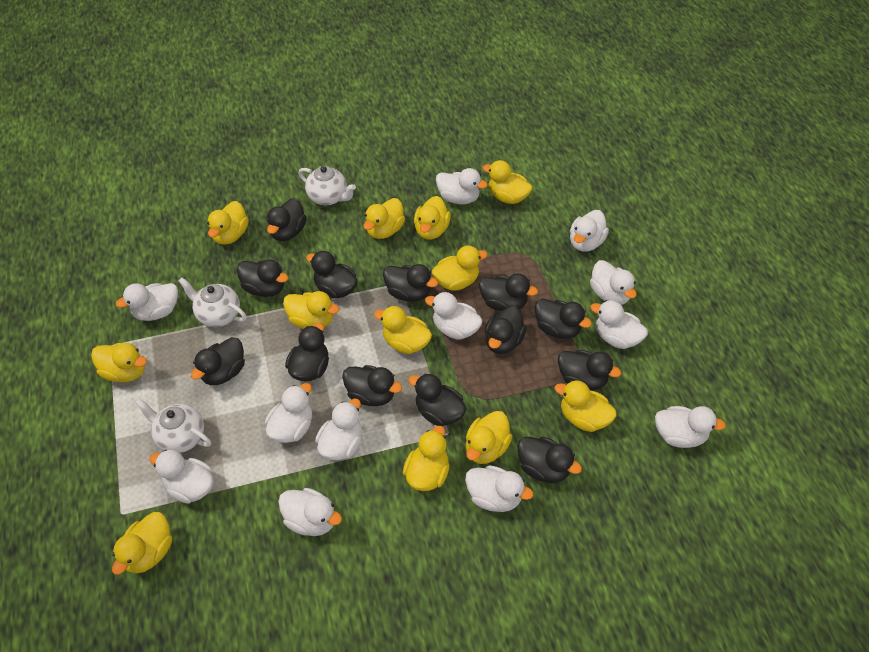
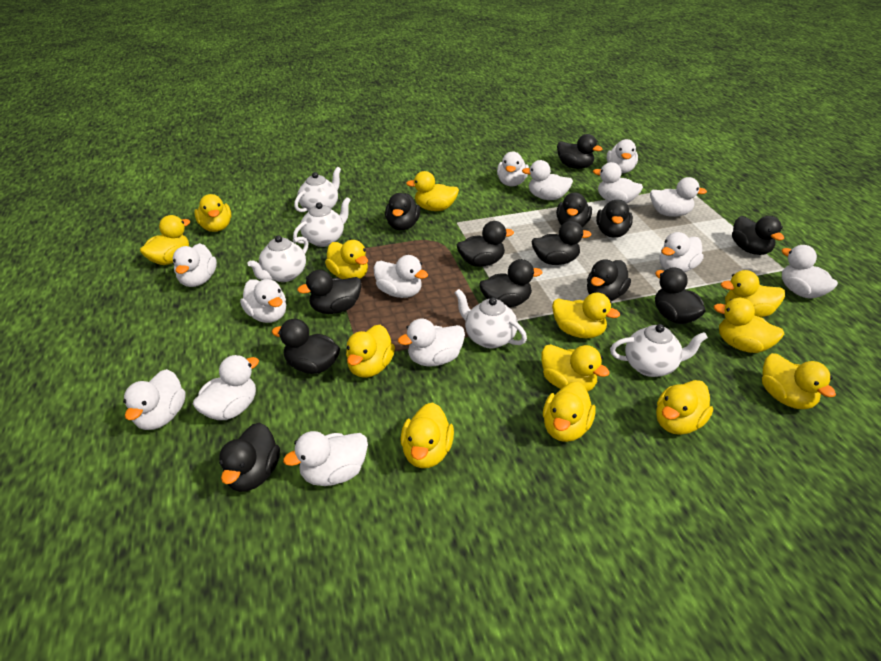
white duck: 12 -> 14
white teapot: 3 -> 5
yellow duck: 12 -> 13

